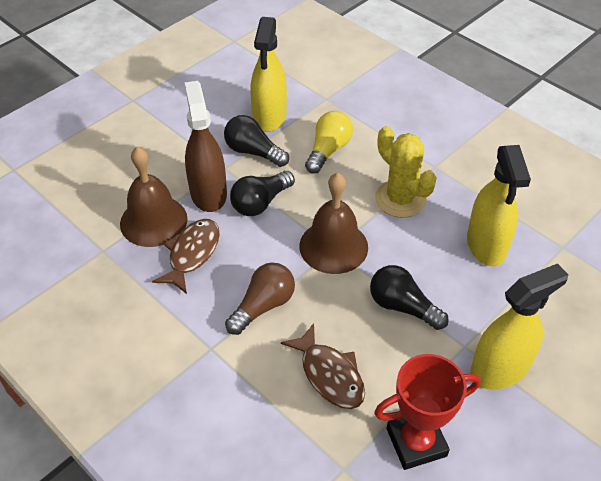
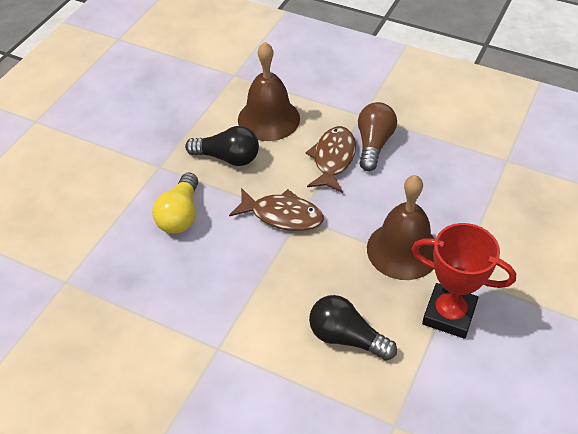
black light bulb: 3 -> 2
brown spray bottle: 1 -> 0
yellow cactus: 1 -> 0
yellow spray bottle: 3 -> 0

